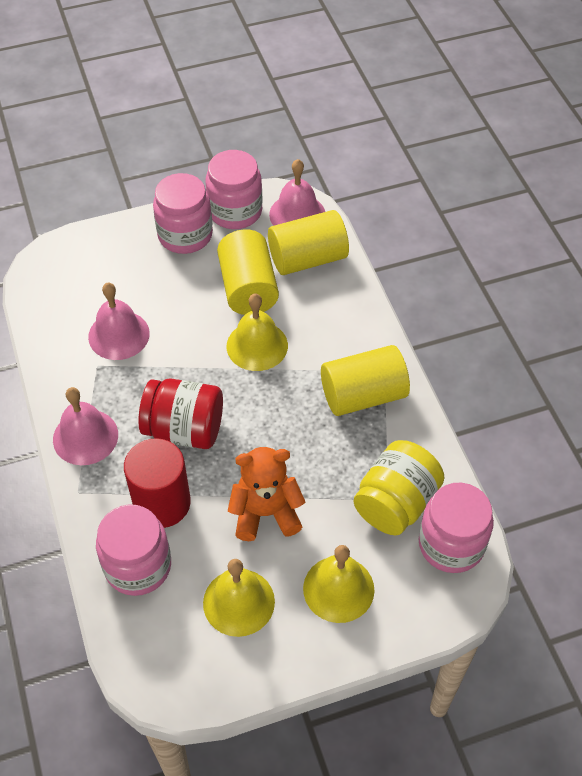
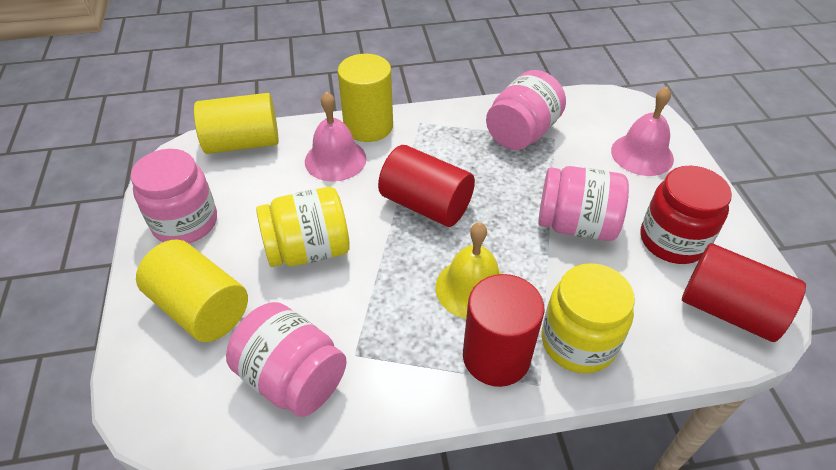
orange teddy bear: 1 -> 0
pink bell: 3 -> 2
red cylinder: 1 -> 3
yellow bell: 3 -> 1
yellow jar: 1 -> 2

